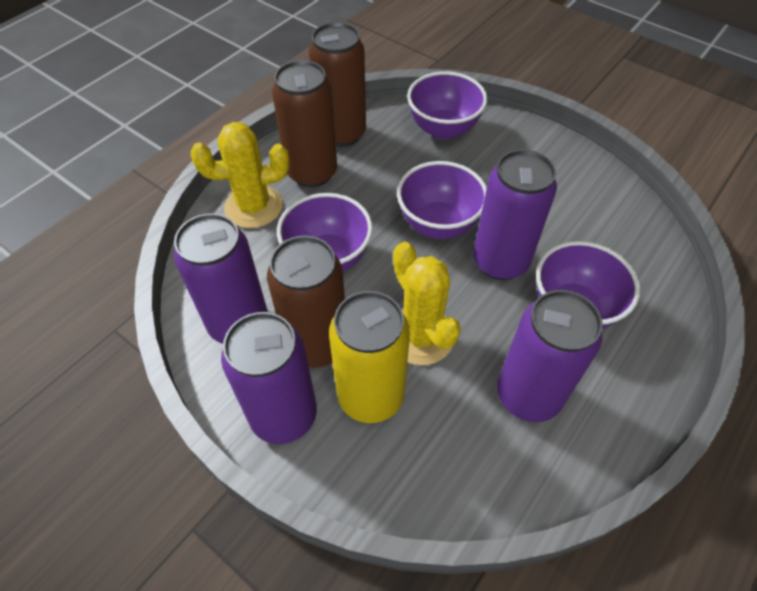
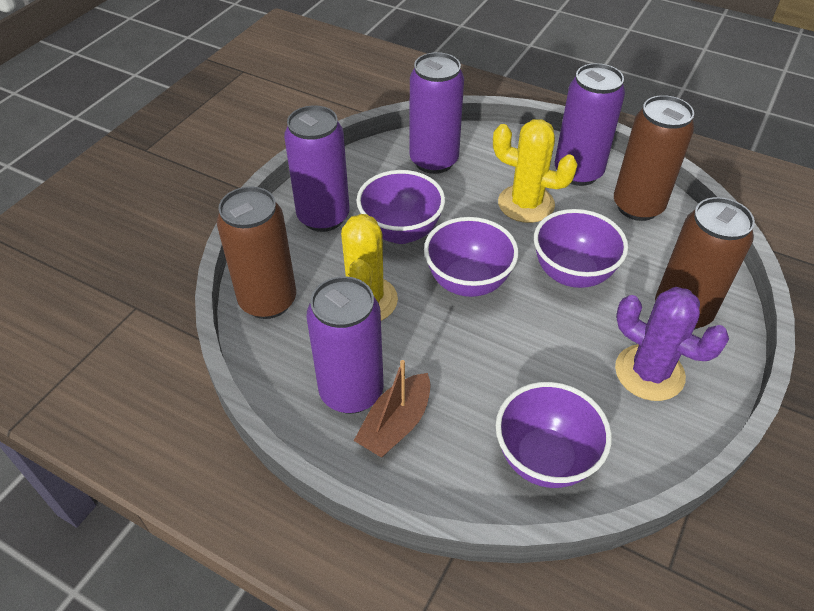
brown boat: 0 -> 1
purple cactus: 0 -> 1
yellow can: 1 -> 0

